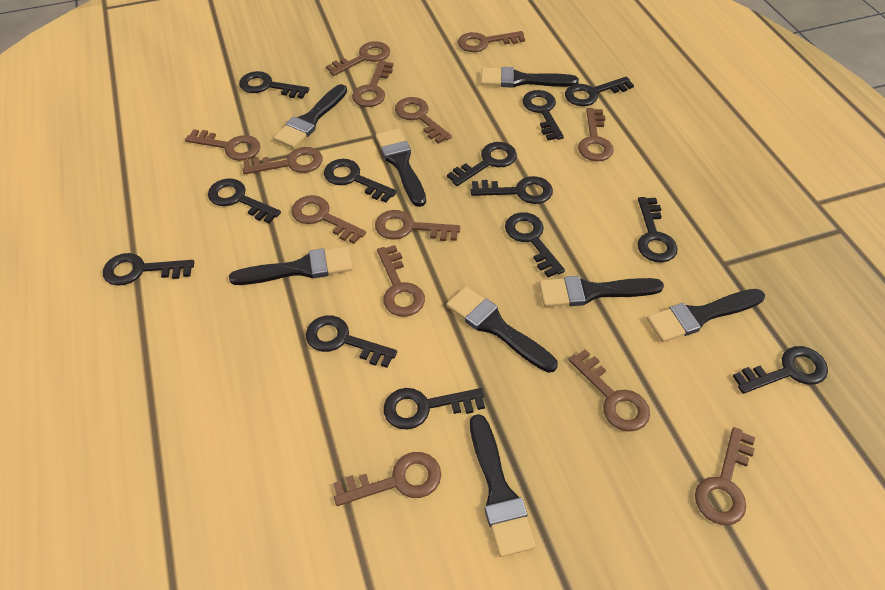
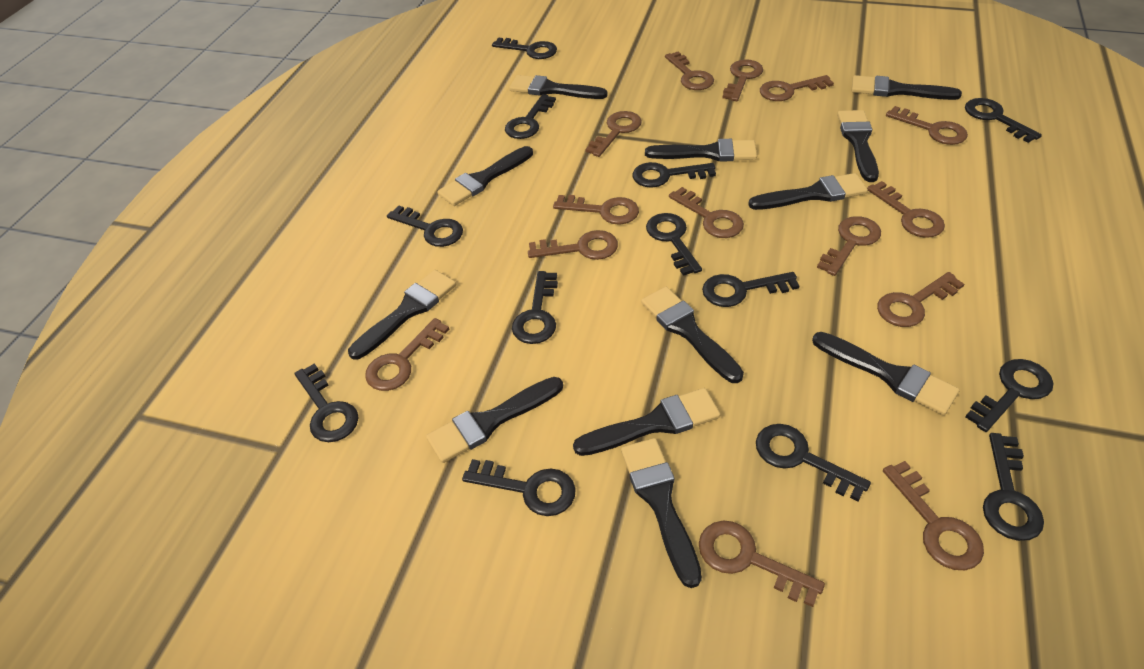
black brush: 8 -> 12
brown key: 13 -> 14

